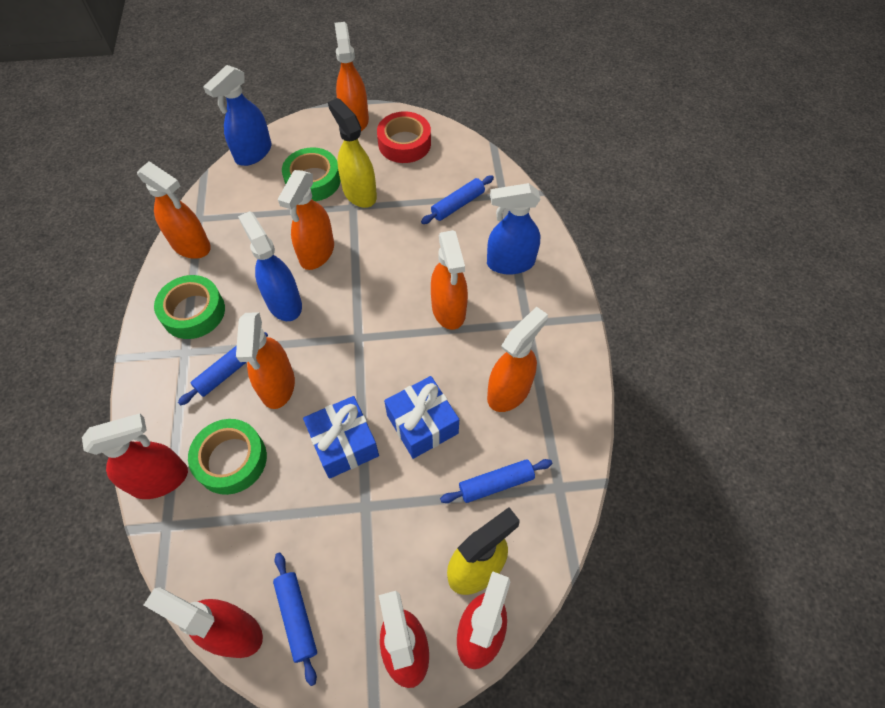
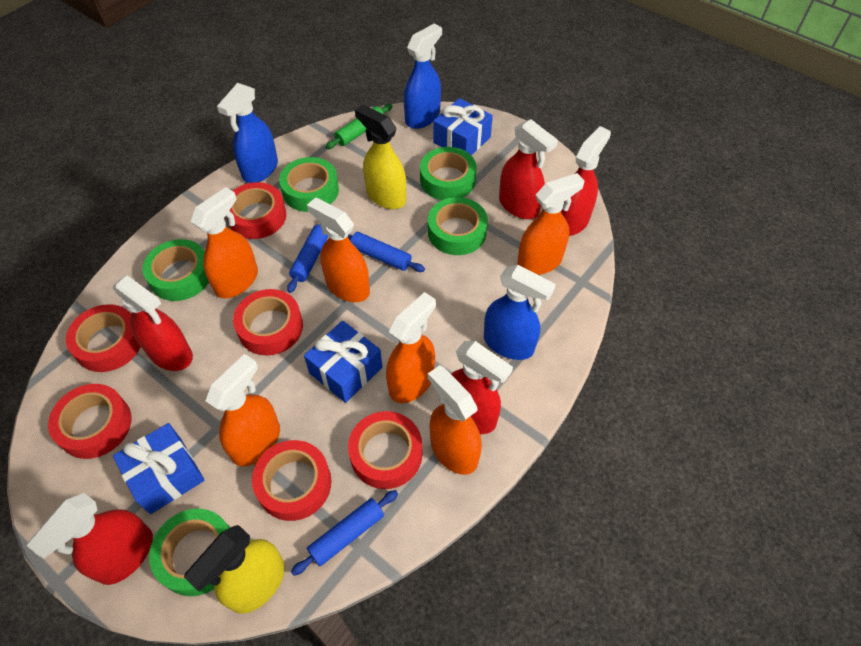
blue gift: 2 -> 3
blue rolling pin: 4 -> 3
green rolling pin: 0 -> 1
green tape: 3 -> 5
red spray bottle: 4 -> 5
red tape: 1 -> 6

